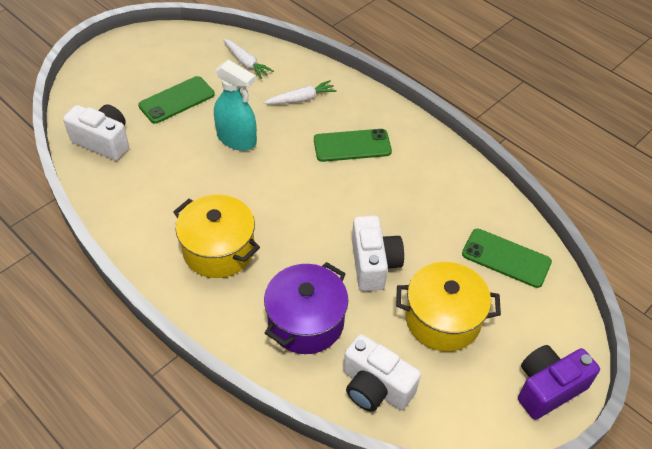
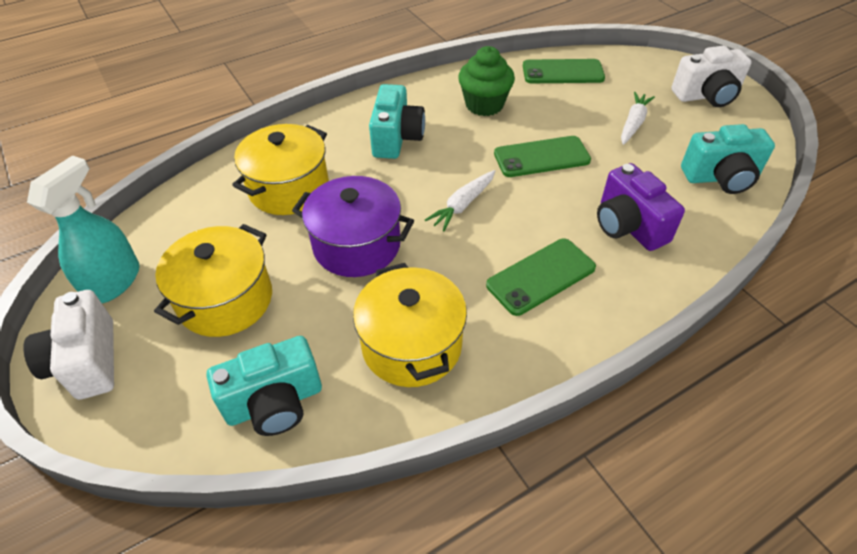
green cupcake: 0 -> 1
turquoise camera: 0 -> 3
white camera: 3 -> 2
yellow pot: 2 -> 3

